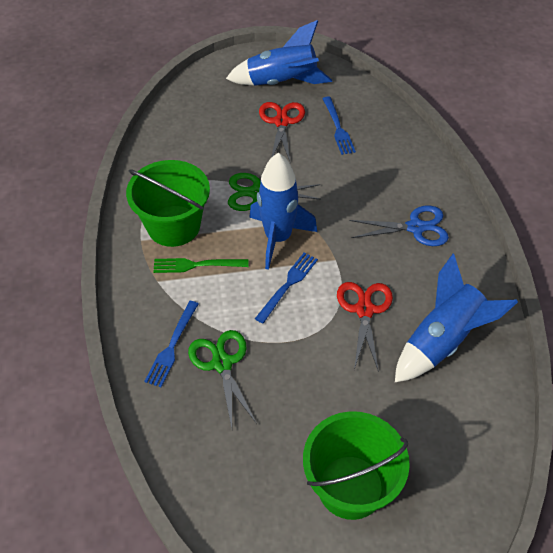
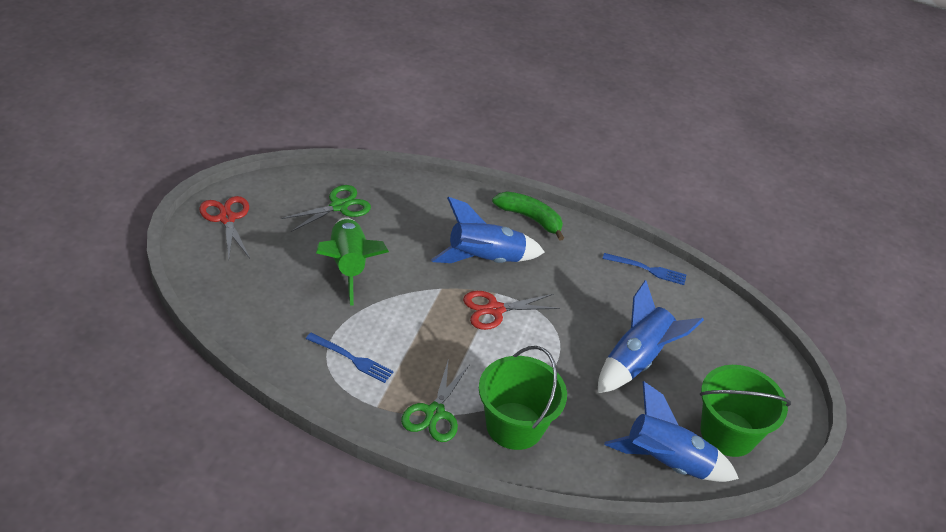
blue fork: 3 -> 2
blue scissors: 1 -> 0
green banana: 0 -> 1
green fork: 1 -> 0
green rocket: 0 -> 1

